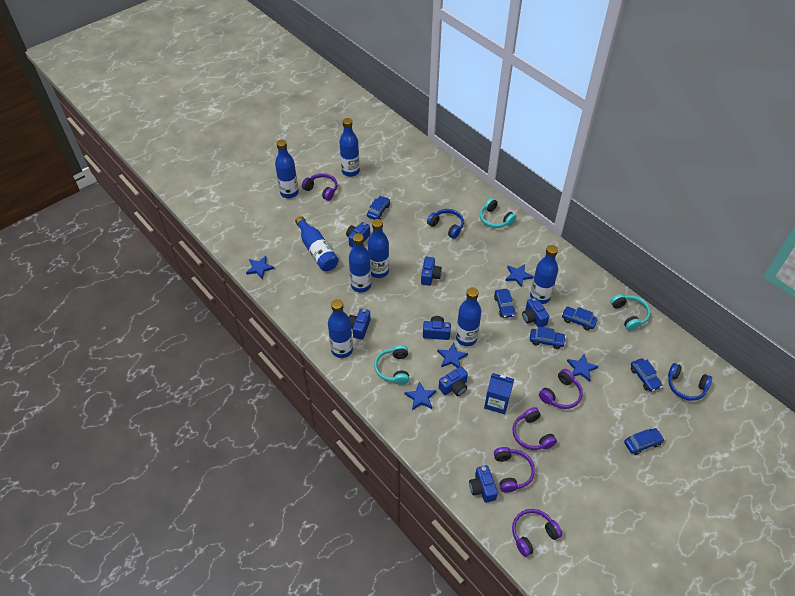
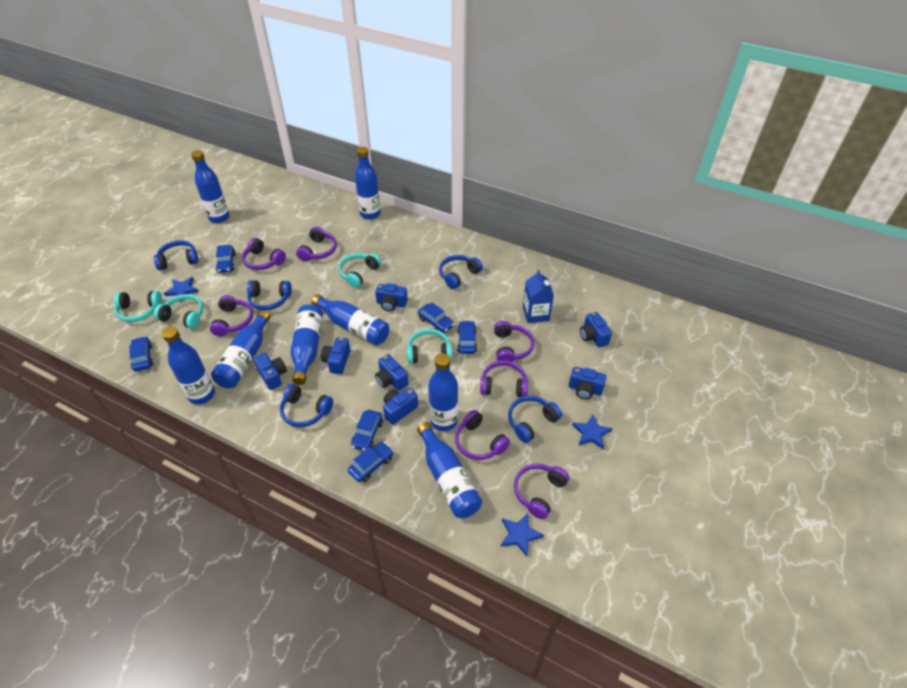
blue headphones: 2 -> 5
blue star: 5 -> 3
purple headphones: 5 -> 7
turquoise headphones: 3 -> 4

